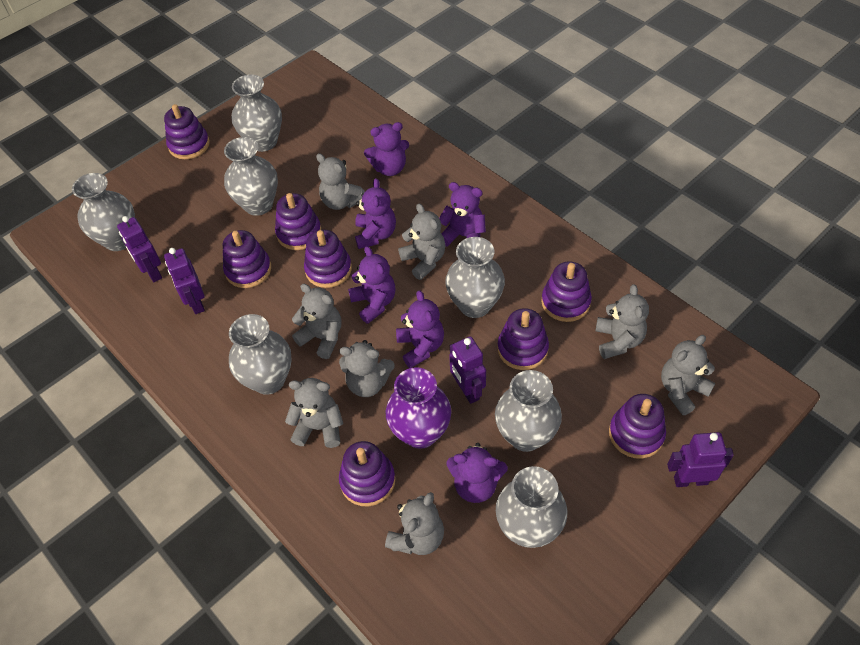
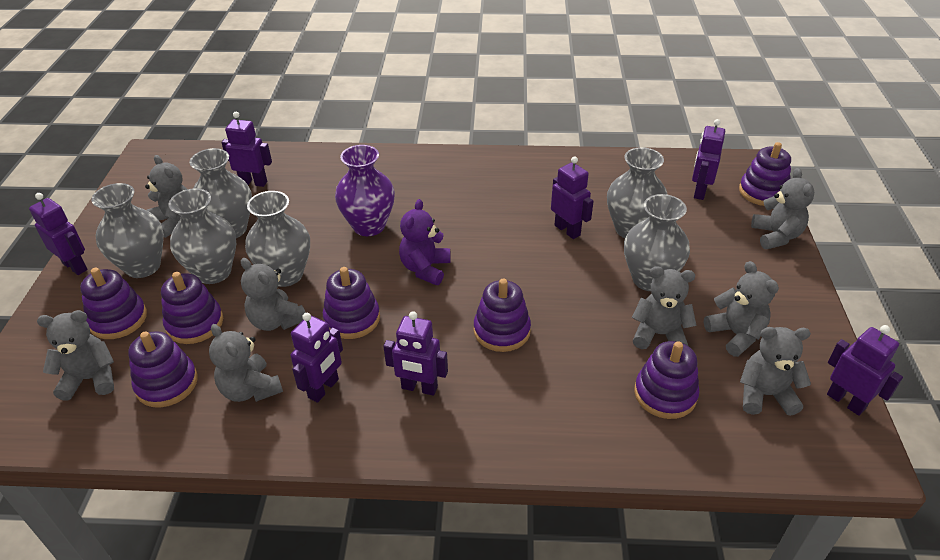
grey vase: 7 -> 6
purple robot: 4 -> 7
purple stacking toy: 8 -> 7
purple teddy bear: 6 -> 1

